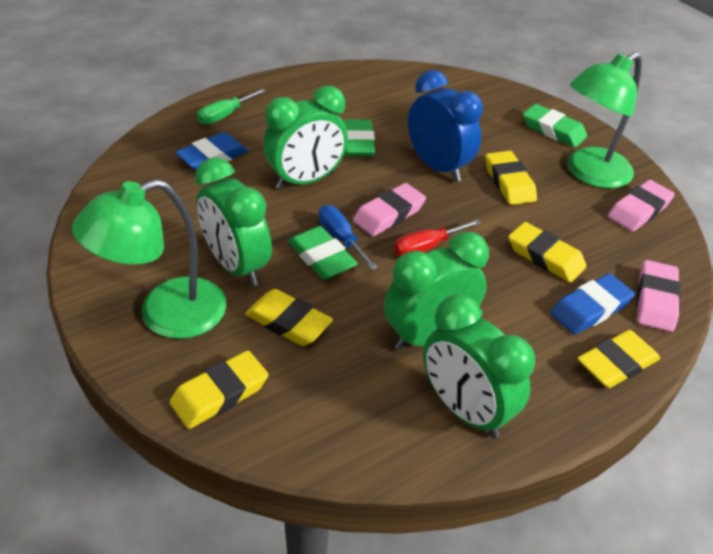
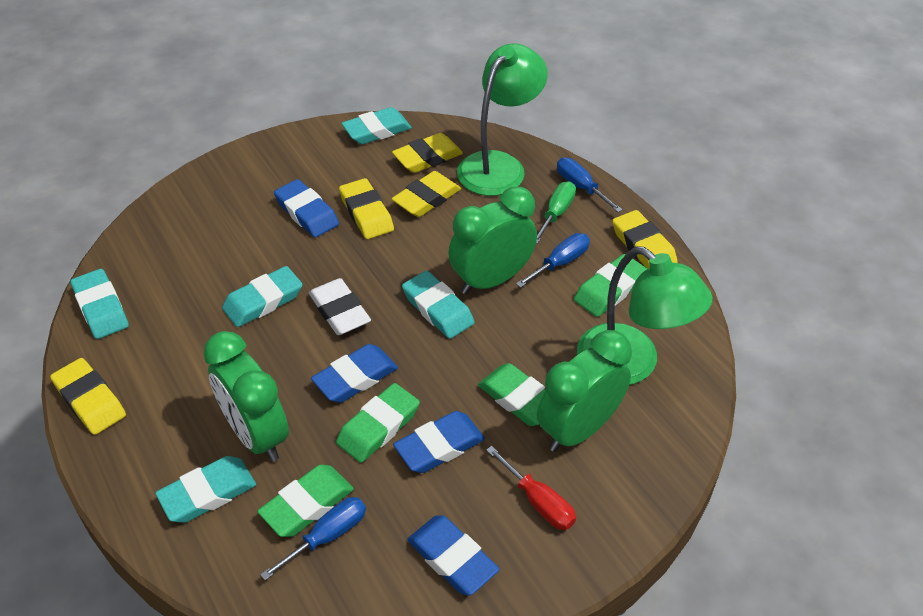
blue clock: 1 -> 0
blue eraser: 2 -> 4
blue screwdriver: 1 -> 3
green clock: 4 -> 3
green eraser: 3 -> 4
pink eraser: 3 -> 0
turquoise eraser: 0 -> 5
white eraser: 0 -> 1

